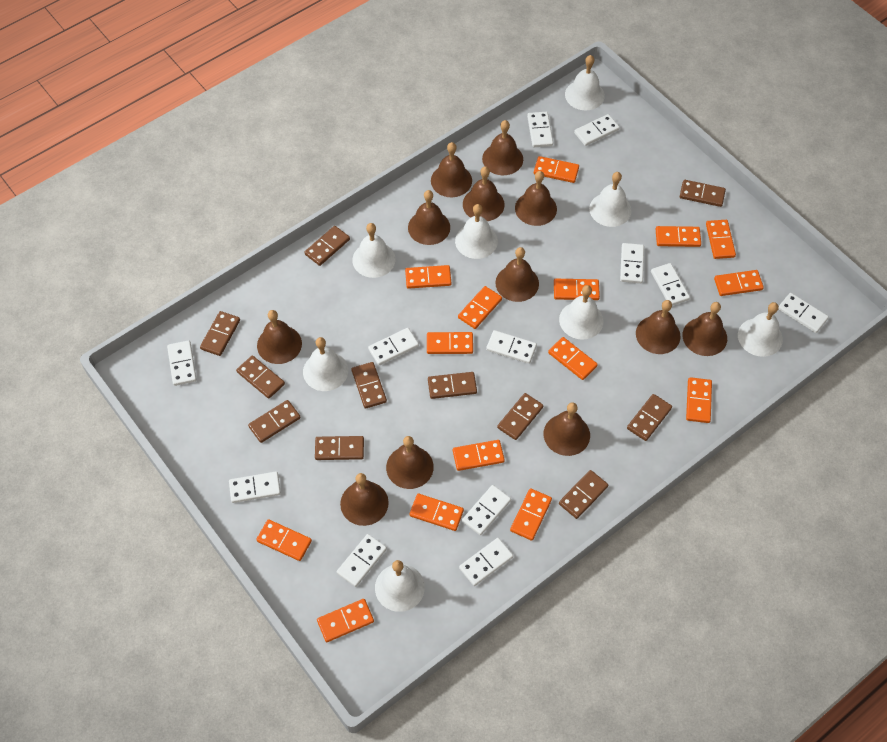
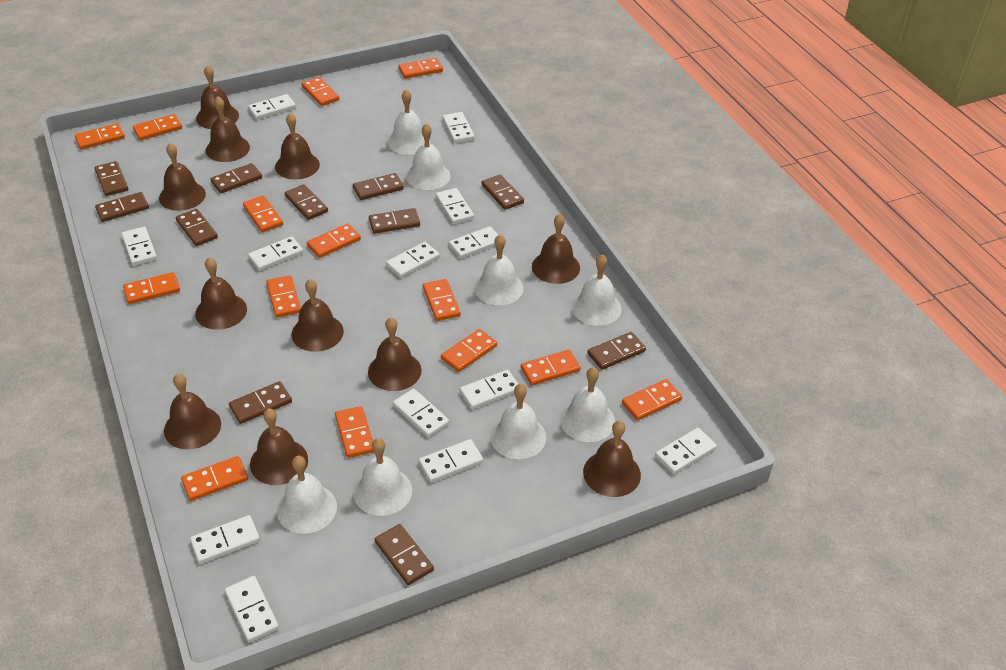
brown bell: 12 -> 11
orange domino: 15 -> 14
white domino: 12 -> 13

